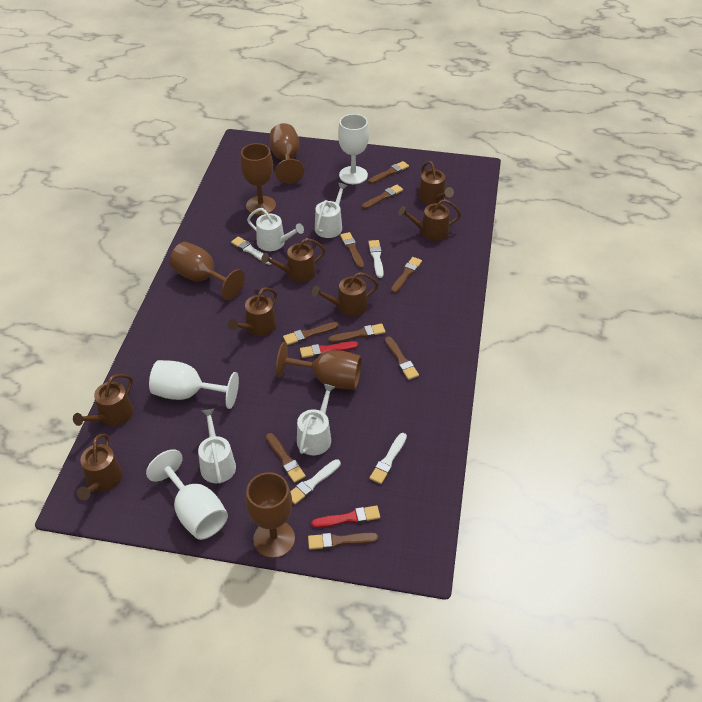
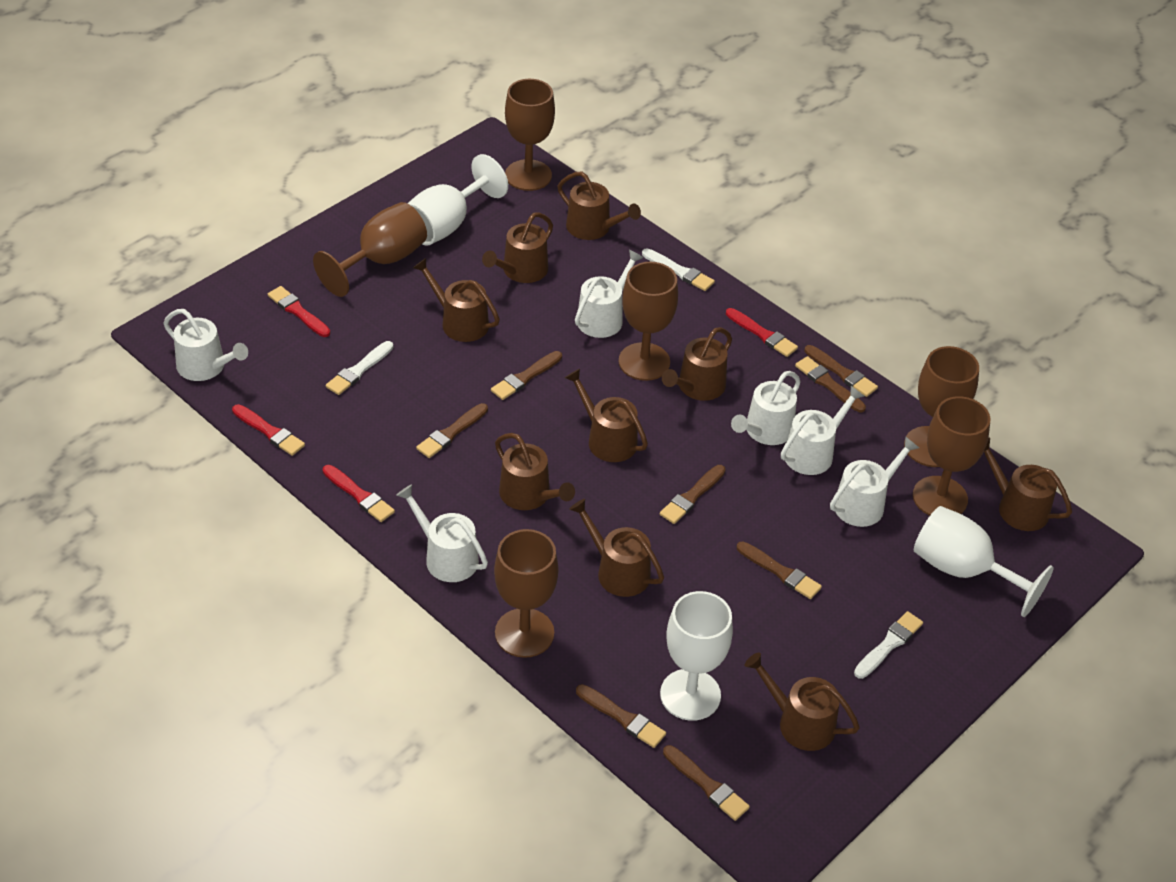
brown brush: 9 -> 8
brown goblet: 5 -> 6
brown watering can: 7 -> 9
red brush: 2 -> 4
white brush: 4 -> 3
white watering can: 4 -> 6

